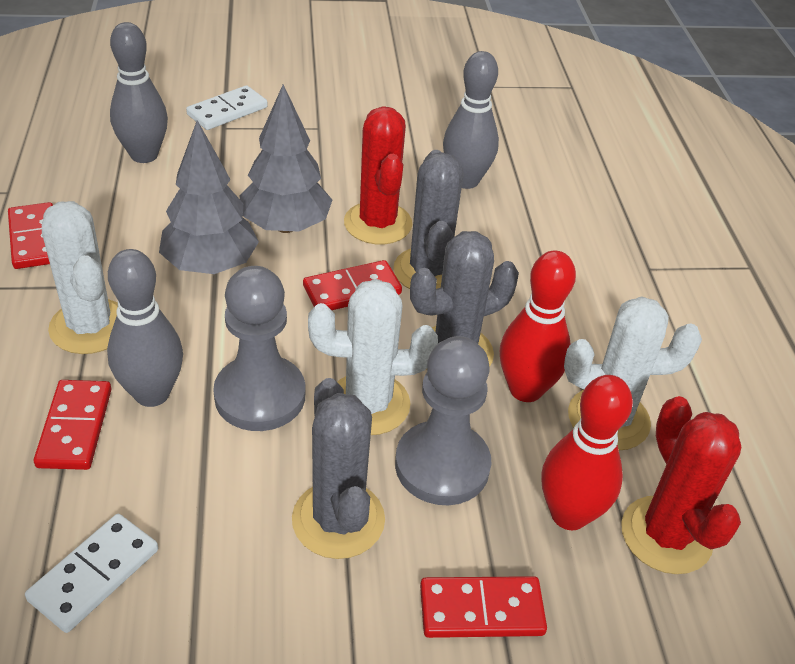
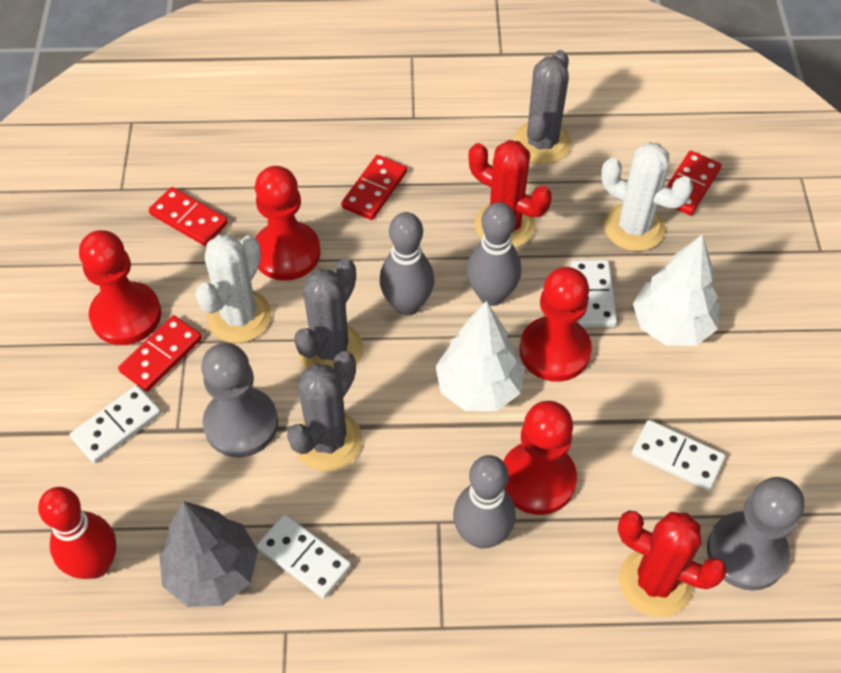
grey tree: 2 -> 1
red bowling pin: 2 -> 1
red pawn: 0 -> 4
white cactus: 3 -> 2
white domino: 2 -> 4
white tree: 0 -> 2

